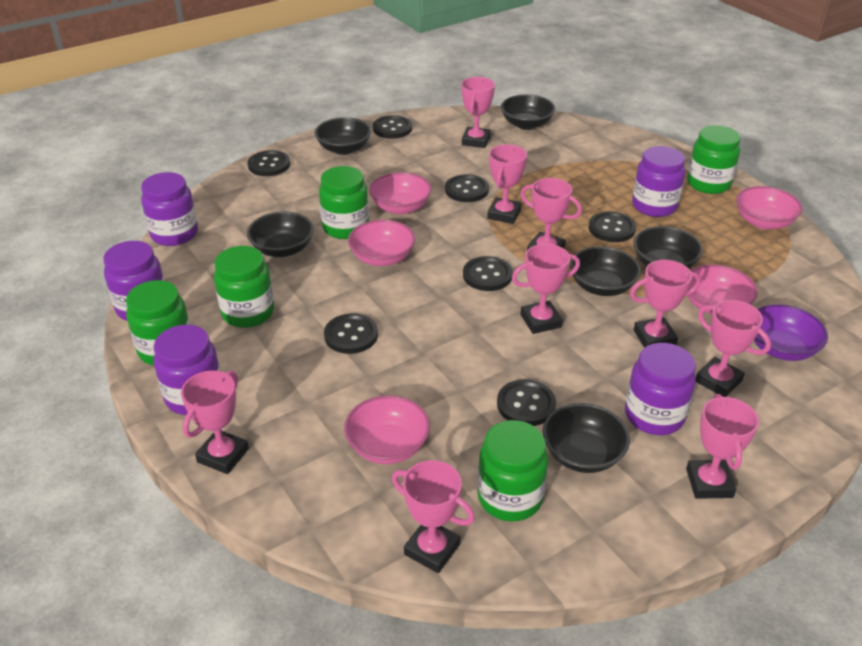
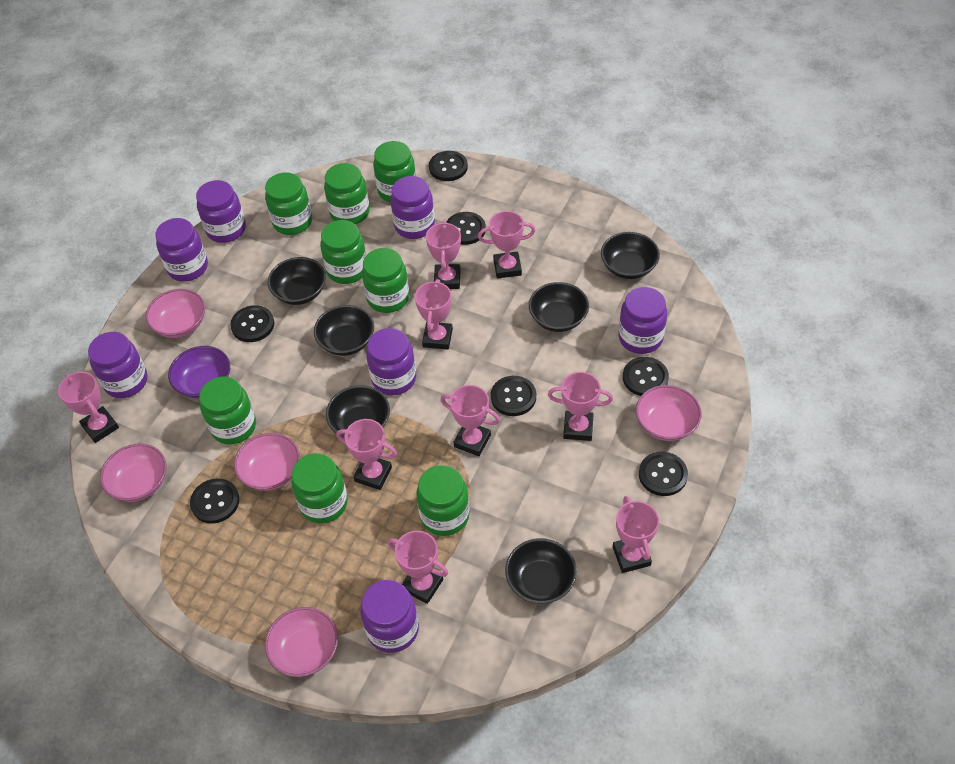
green jar: 5 -> 8
purple jar: 5 -> 7

